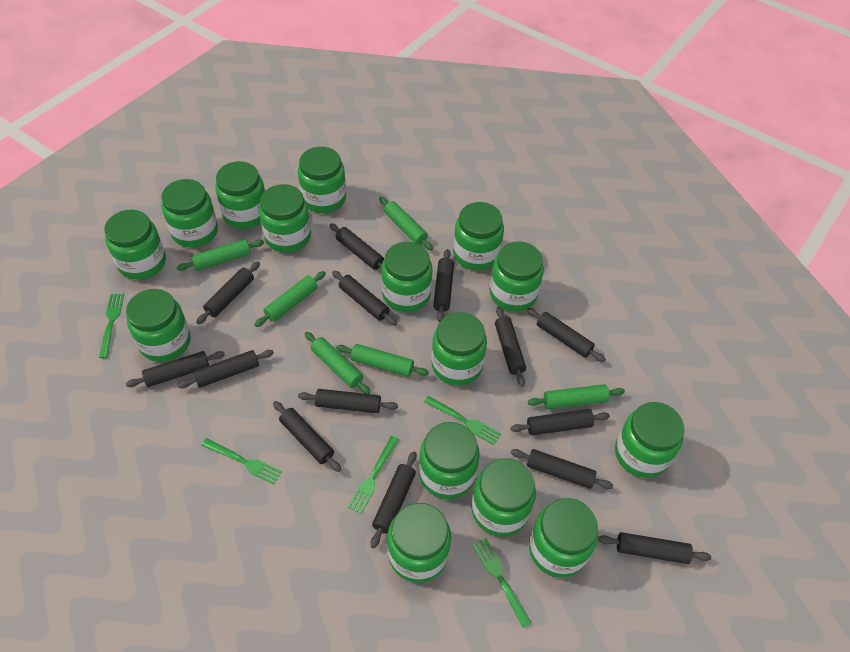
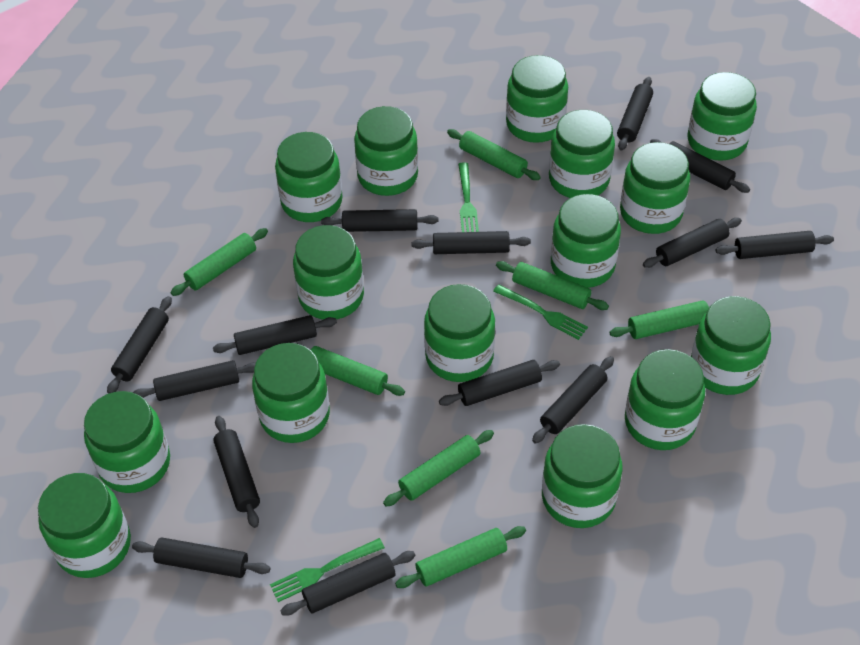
green fork: 5 -> 3
green rolling pin: 6 -> 7

